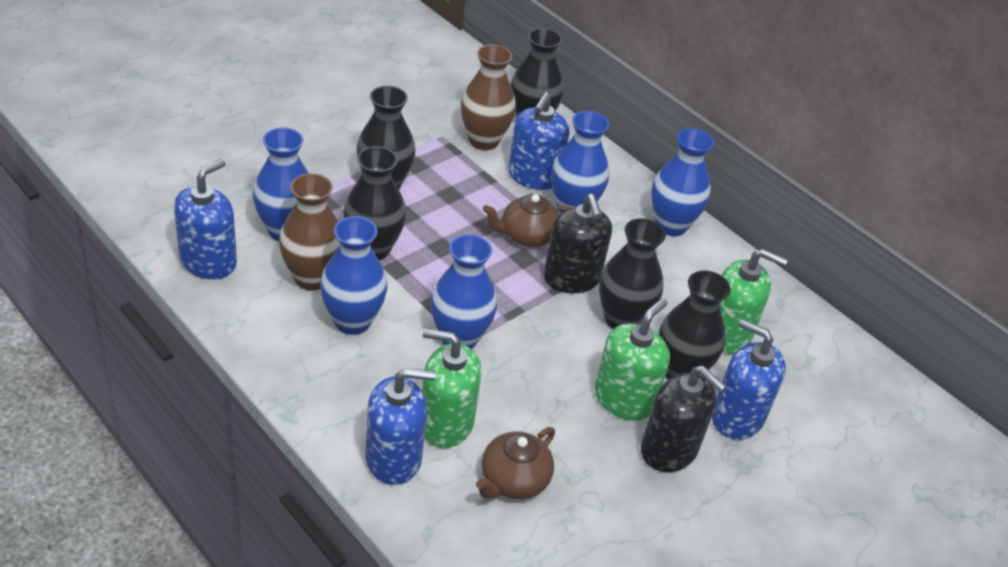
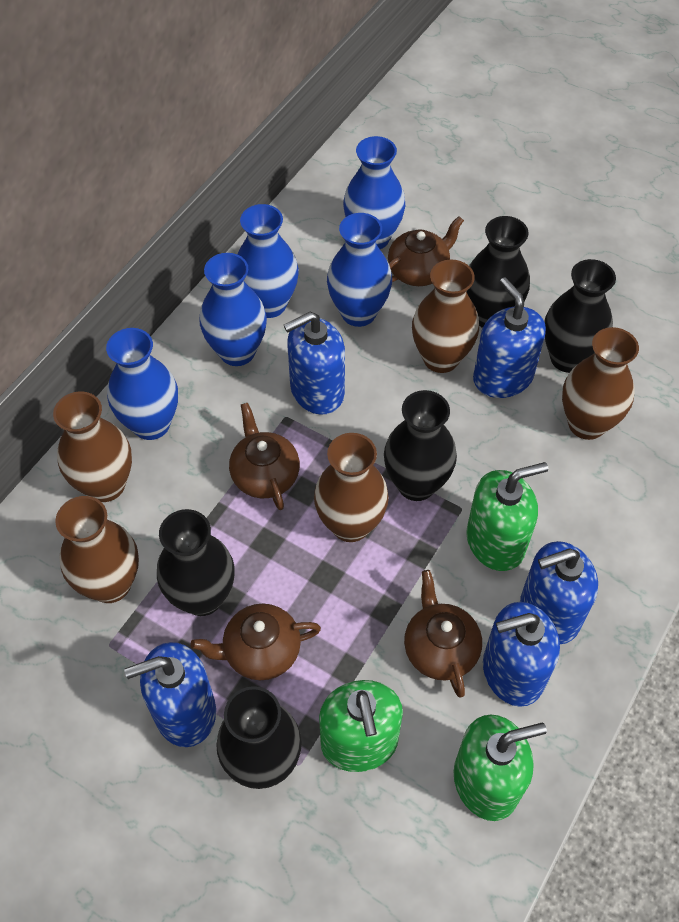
black soap dispenser: 2 -> 0
blue soap dispenser: 4 -> 5
brown teapot: 2 -> 4
brown vase: 2 -> 5

